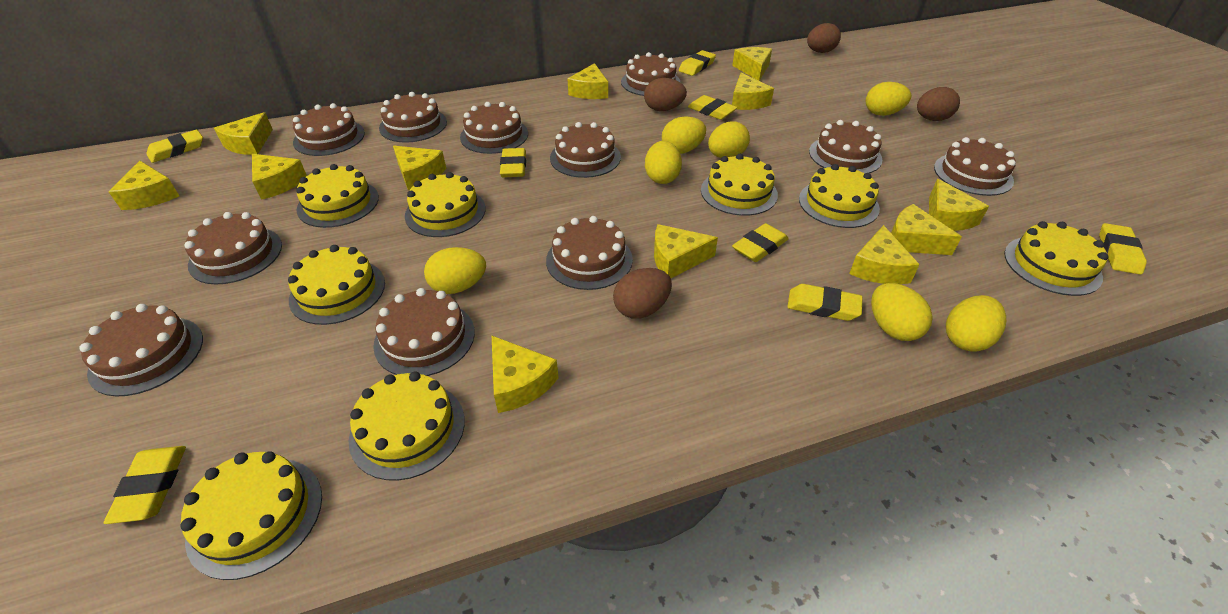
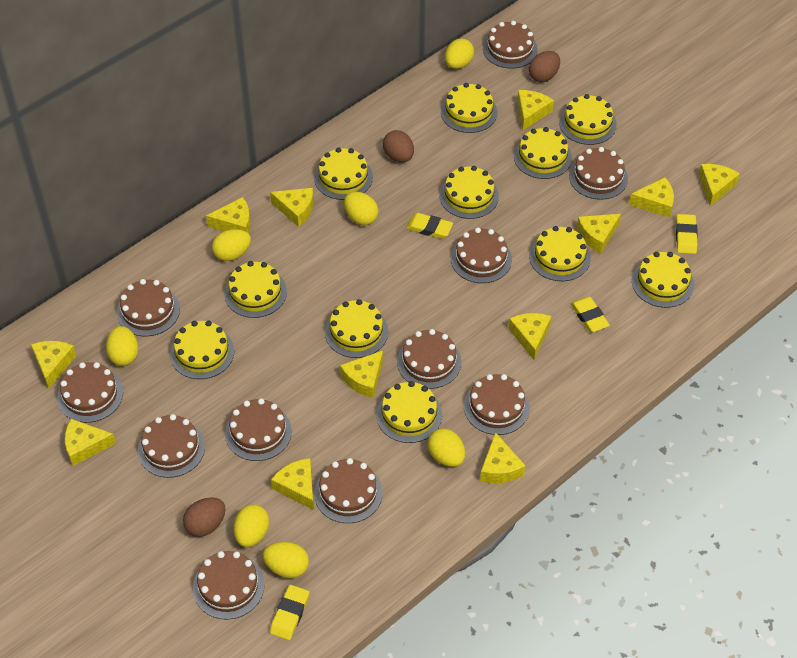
brown egg: 4 -> 3
yellow cake: 8 -> 11
yellow eraser: 8 -> 4

